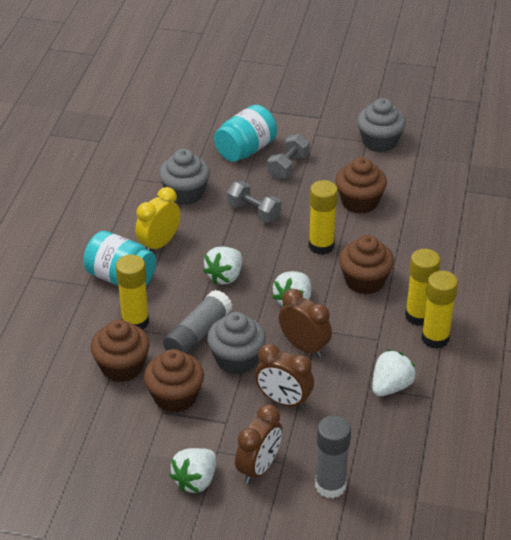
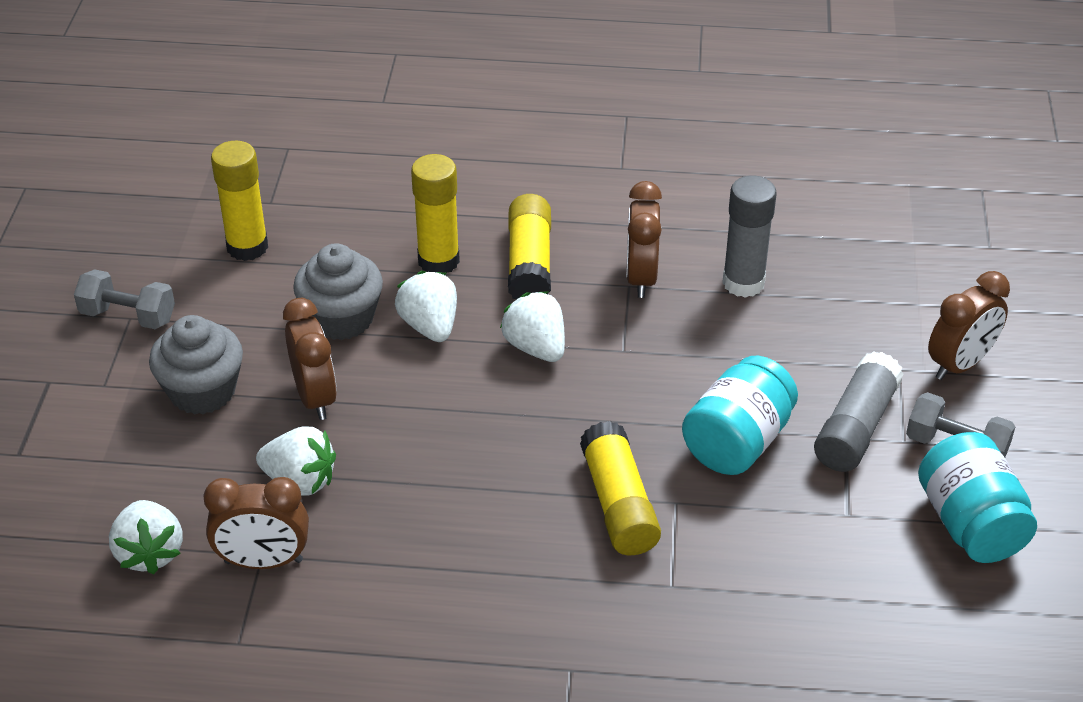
brown clock: 3 -> 4
brown cupcake: 4 -> 0
grey cupcake: 3 -> 2
yellow clock: 1 -> 0

